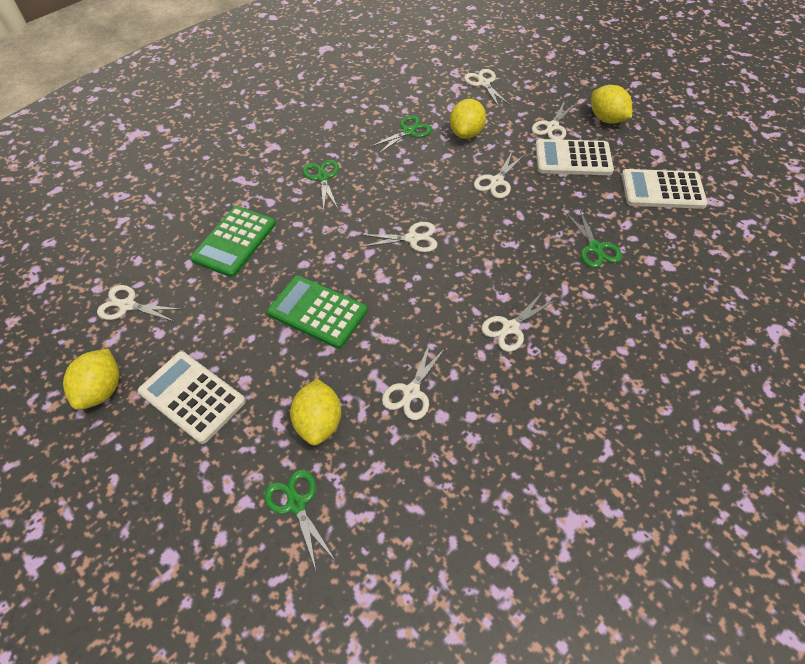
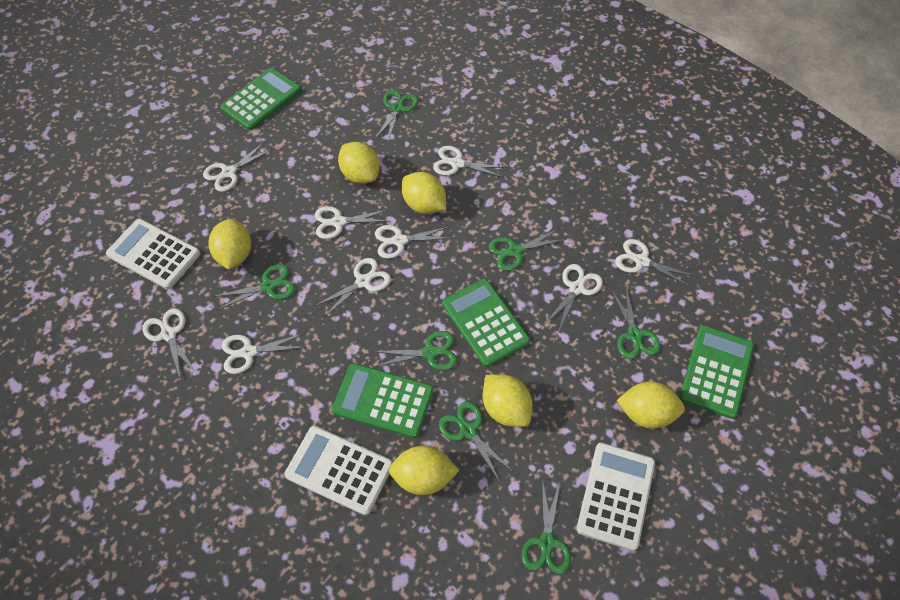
green calculator: 2 -> 4
green scissors: 4 -> 7
white scissors: 7 -> 9
yellow lemon: 4 -> 6

